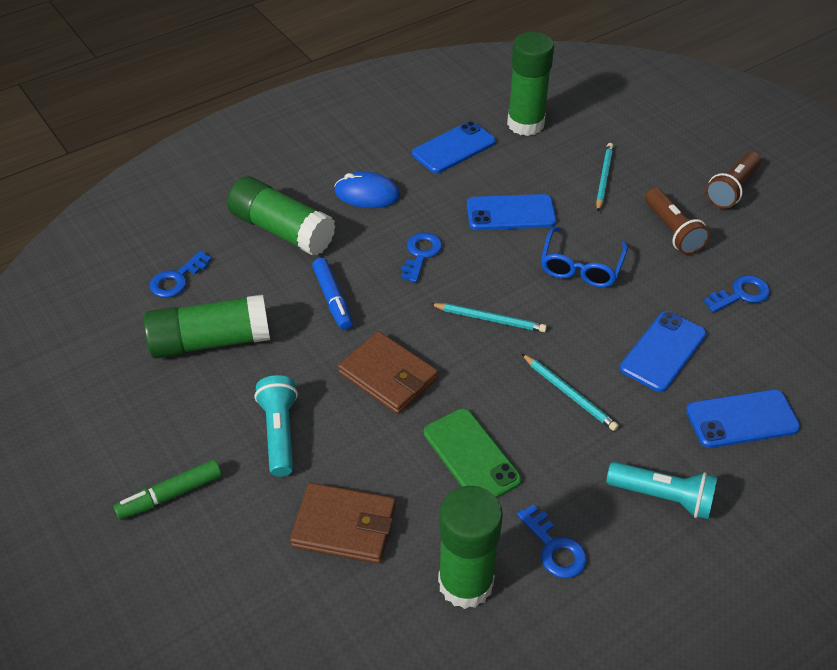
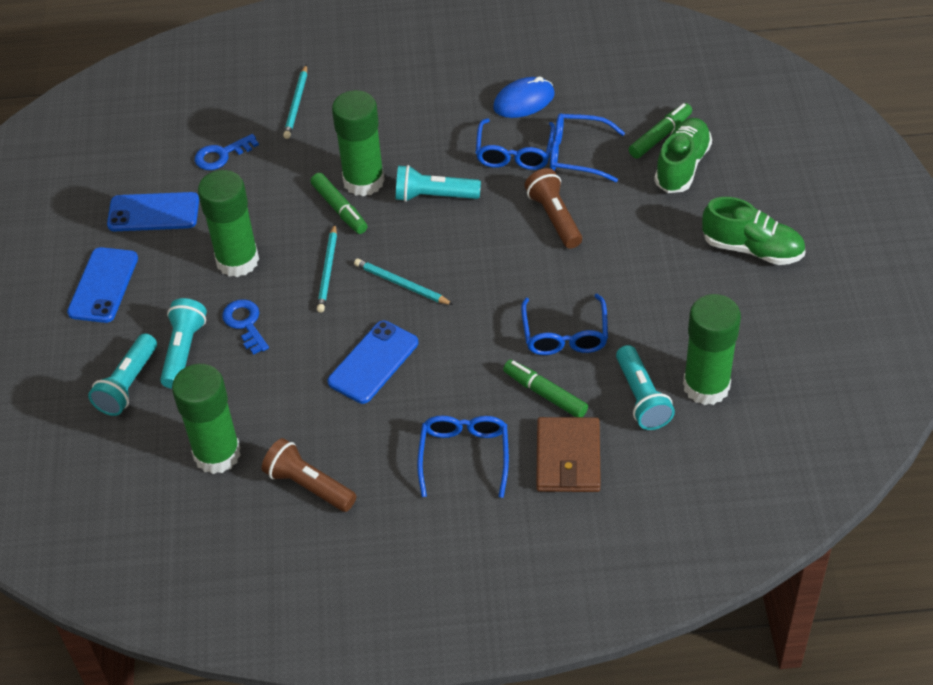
blue glasses: 1 -> 4
blue key: 4 -> 2
blue marker: 1 -> 0
blue phone: 4 -> 3
brown wallet: 2 -> 1
green marker: 1 -> 3
green phone: 1 -> 0
green shoe: 0 -> 2
turquoise flashlight: 2 -> 4

